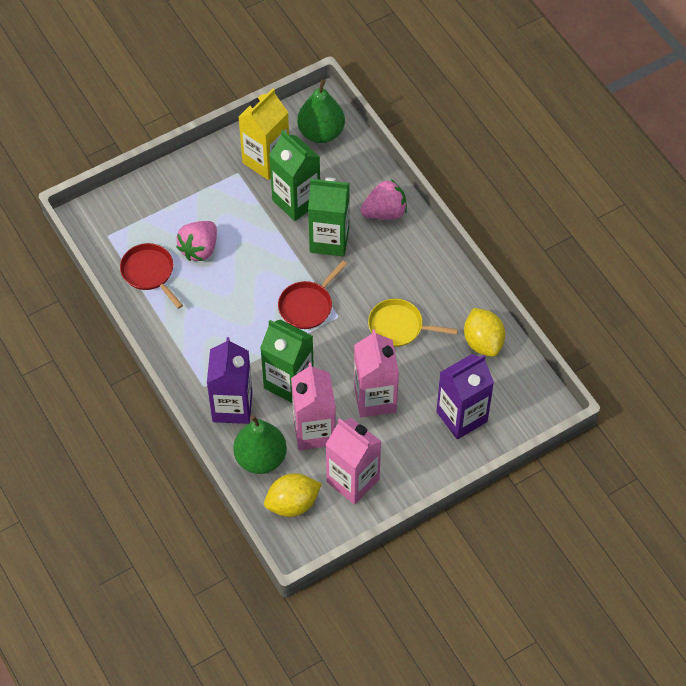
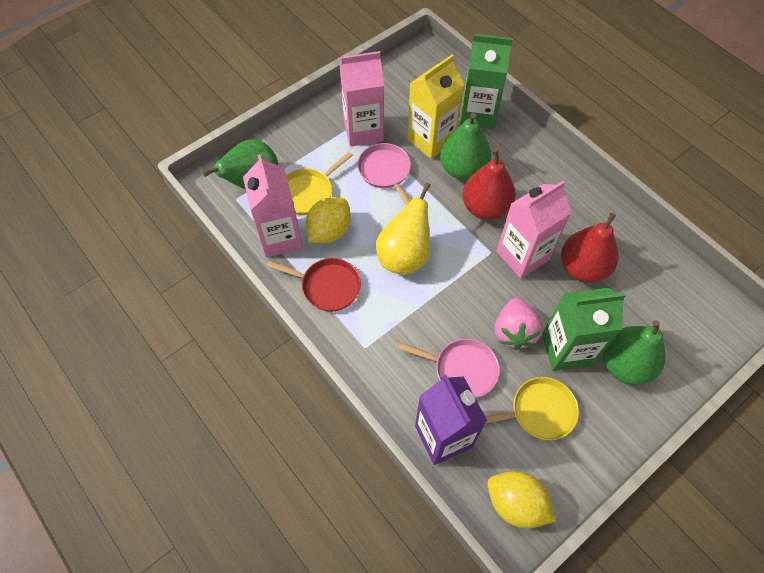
green carton: 3 -> 2
green pear: 2 -> 3
pink pan: 0 -> 2
pink strawberry: 2 -> 1
purple carton: 2 -> 1
red pan: 2 -> 1
red pear: 0 -> 2
yellow pan: 1 -> 2
yellow pear: 0 -> 1

